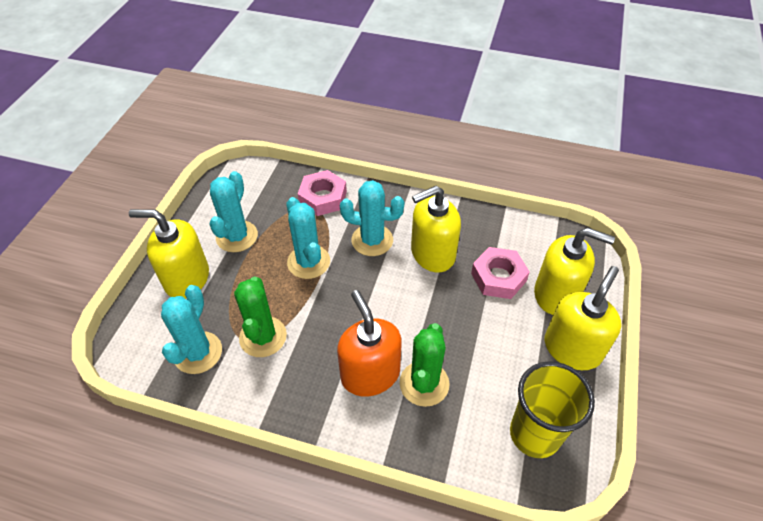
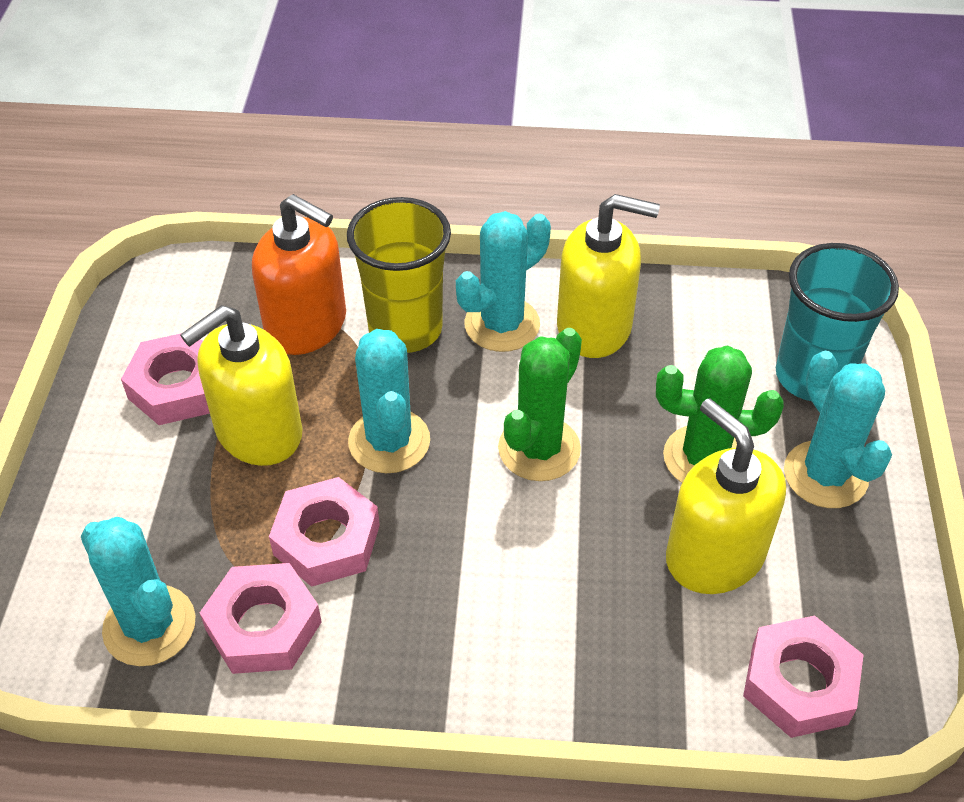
pink nut: 2 -> 4
turquoise cup: 0 -> 1
yellow soap dispenser: 4 -> 3

